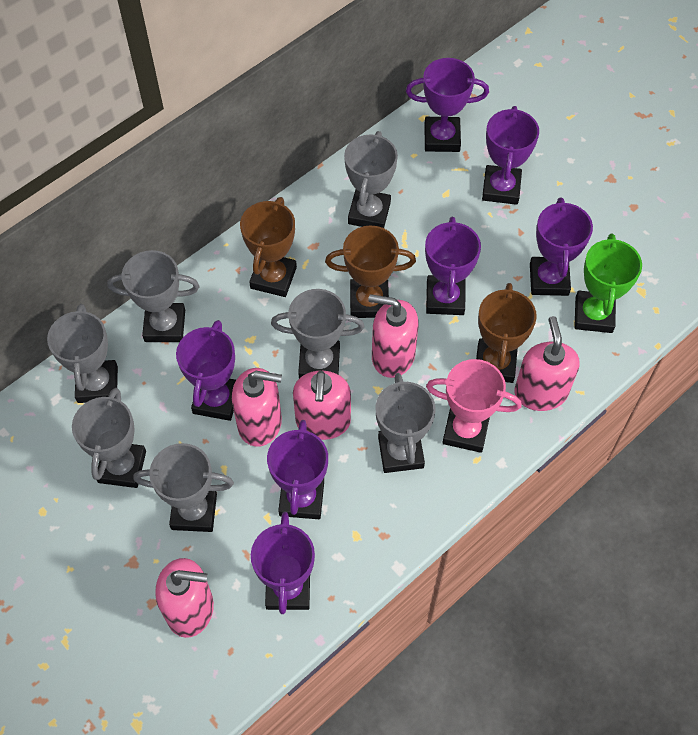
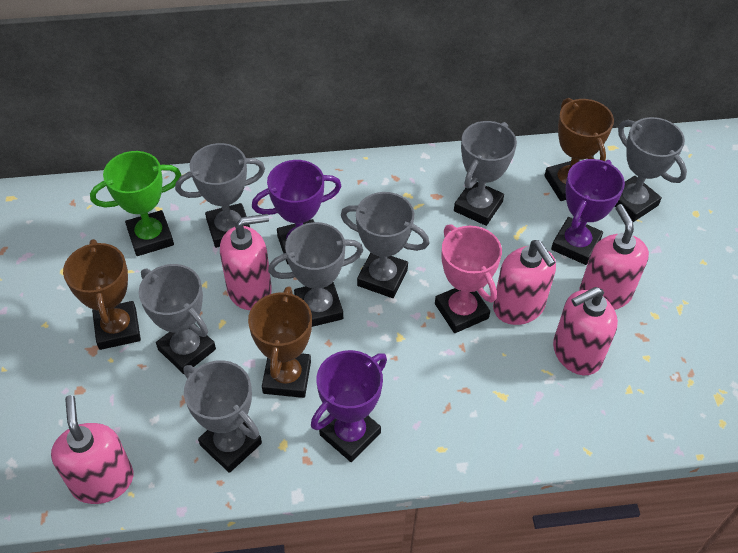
purple trophy: 7 -> 3

